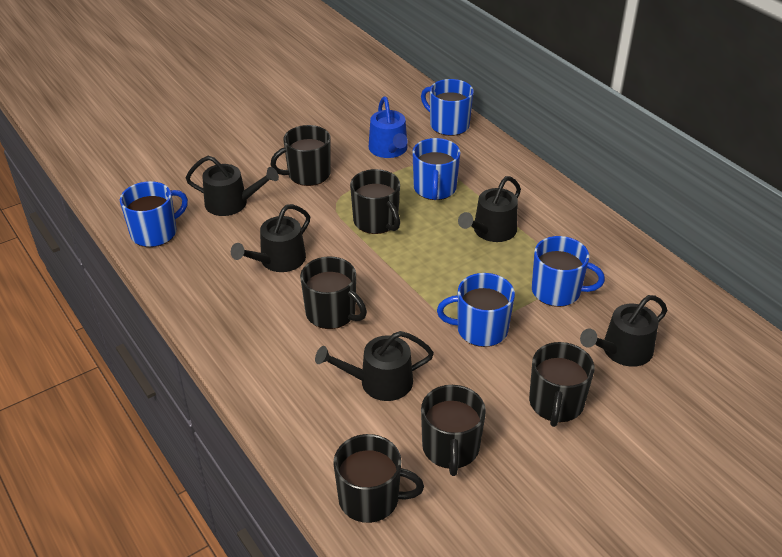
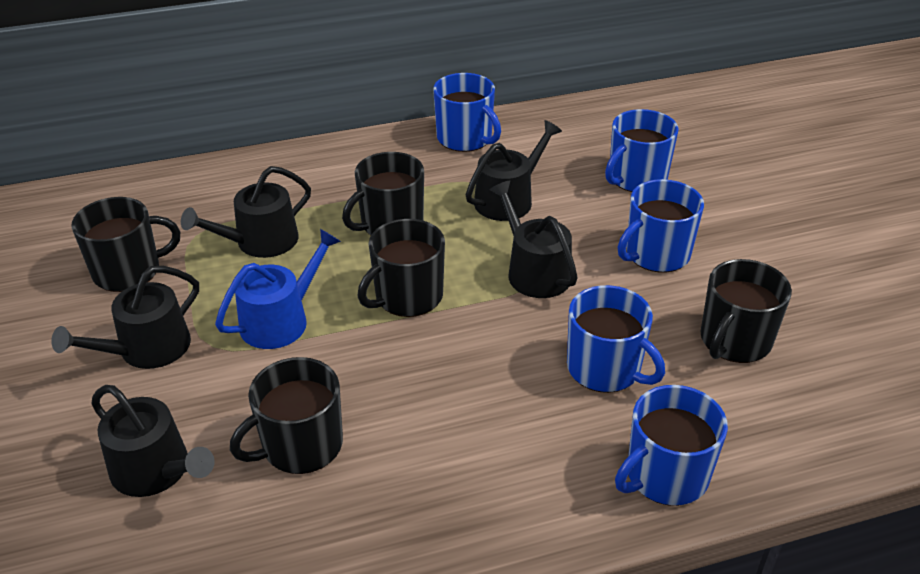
black mug: 6 -> 5

